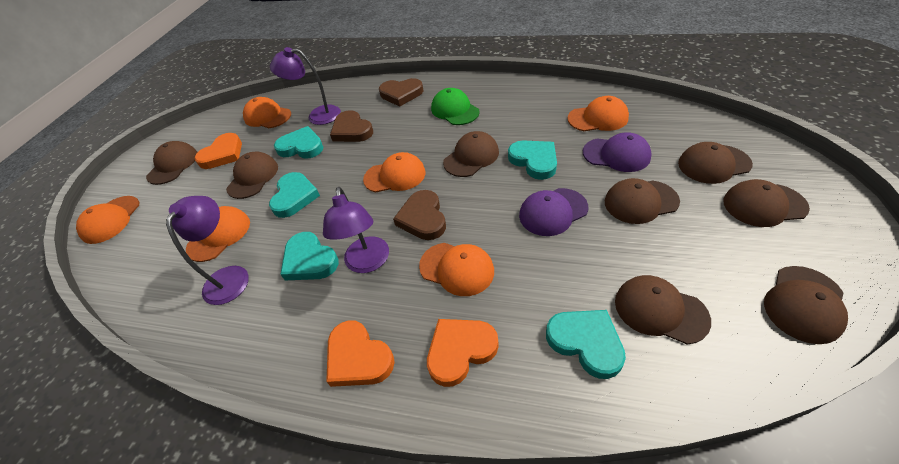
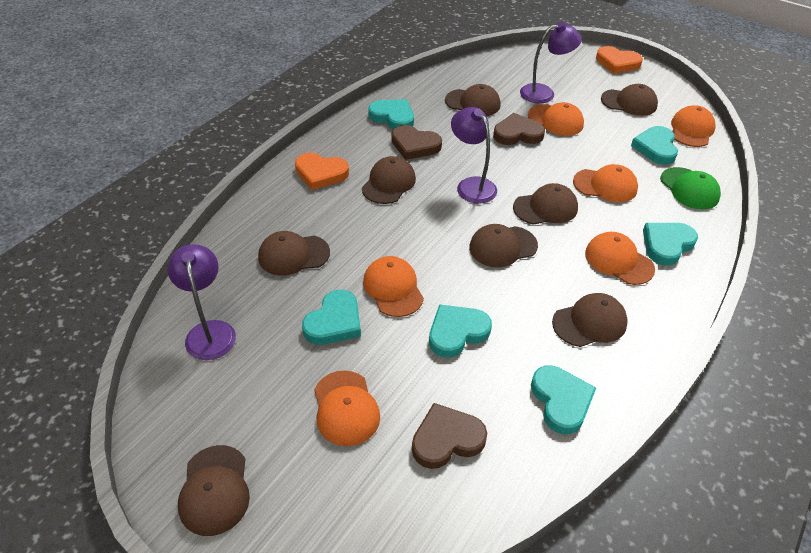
orange heart: 3 -> 2
purple cap: 2 -> 0
turquoise heart: 5 -> 6

